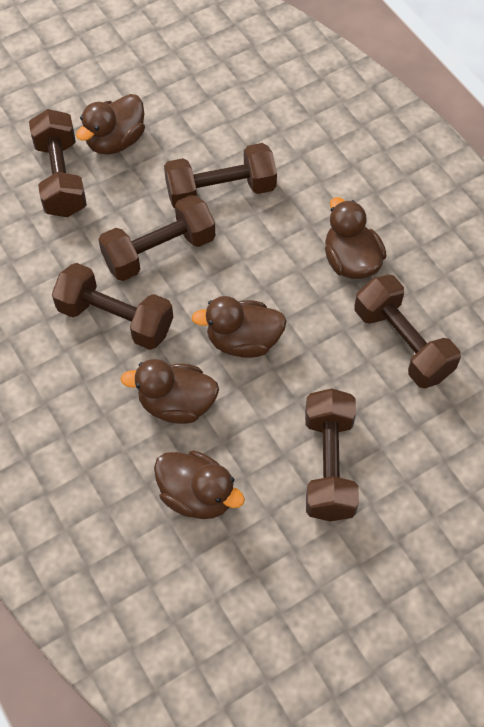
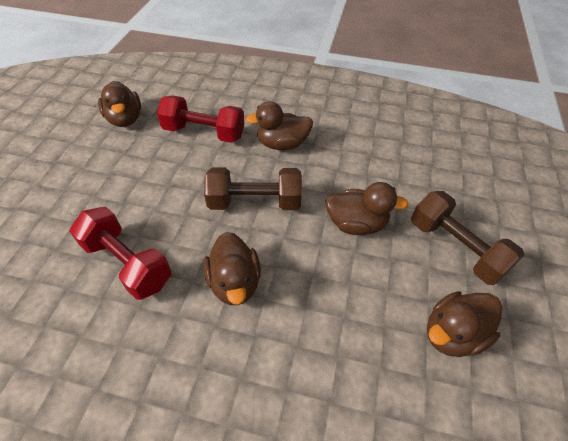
brown dumbbell: 6 -> 2
red dumbbell: 0 -> 2

